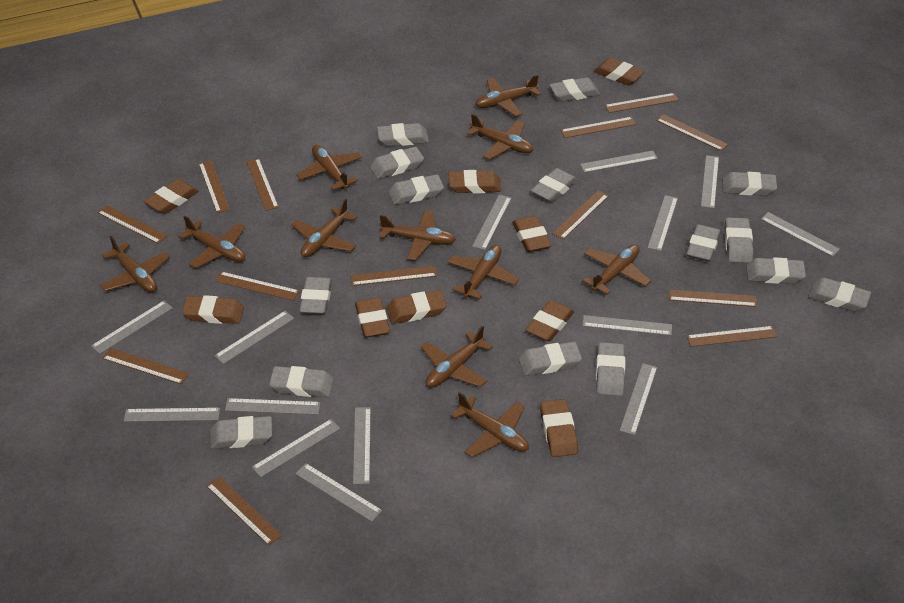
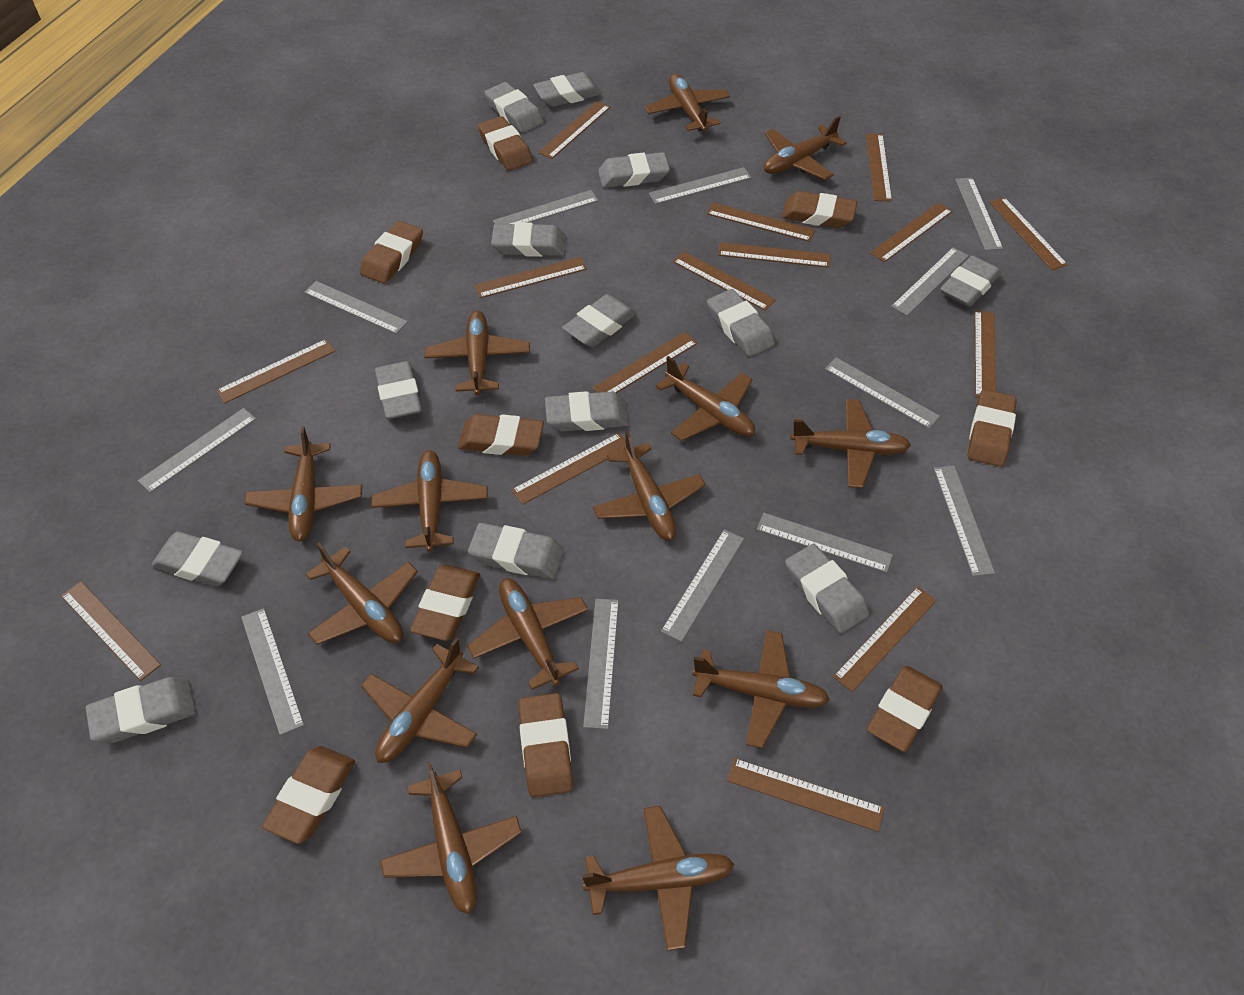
brown plane: 11 -> 14
brown ruler: 13 -> 15
grey eraser: 15 -> 13
grey ruler: 14 -> 12

